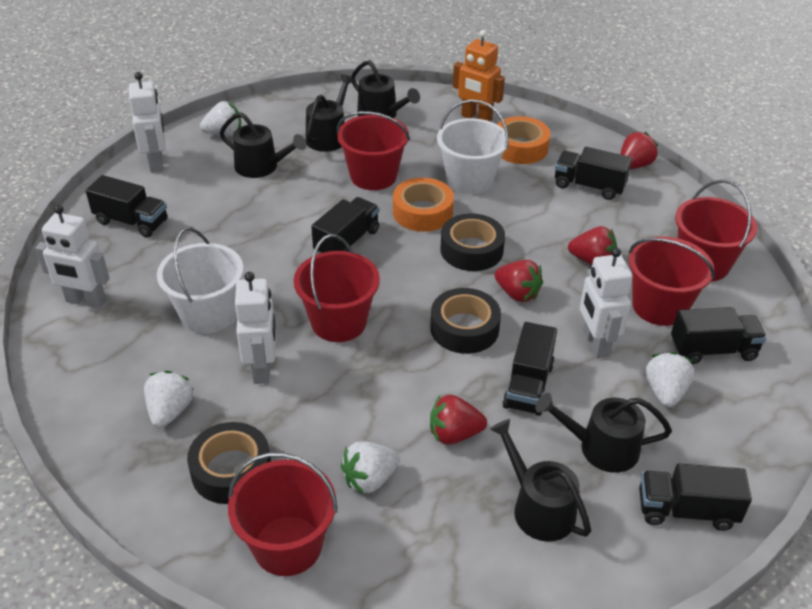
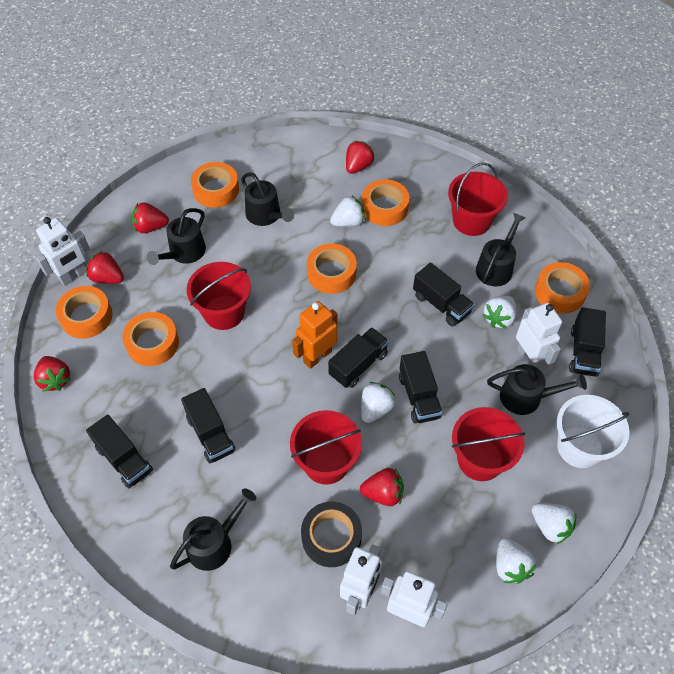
black tape: 3 -> 1
orange tape: 2 -> 6
red bucket: 5 -> 4
red strawberry: 4 -> 5
white bucket: 2 -> 1
white strawberry: 4 -> 5

